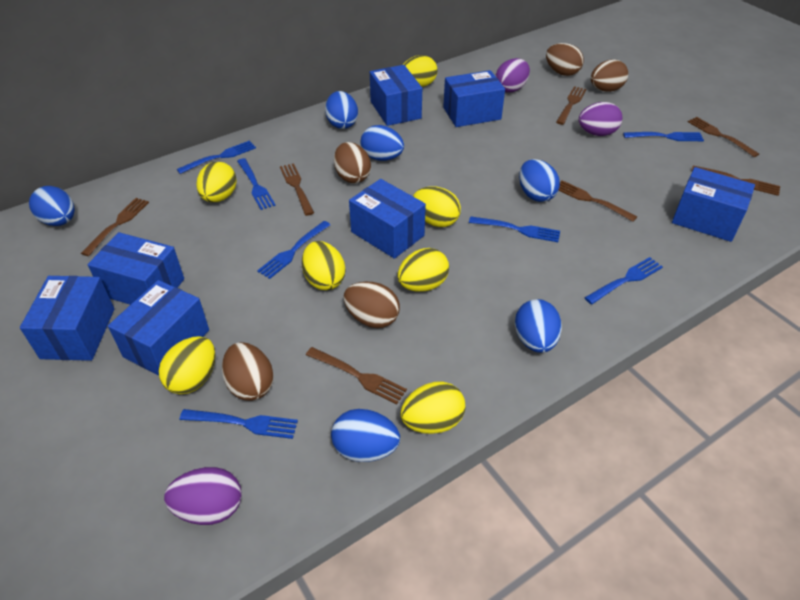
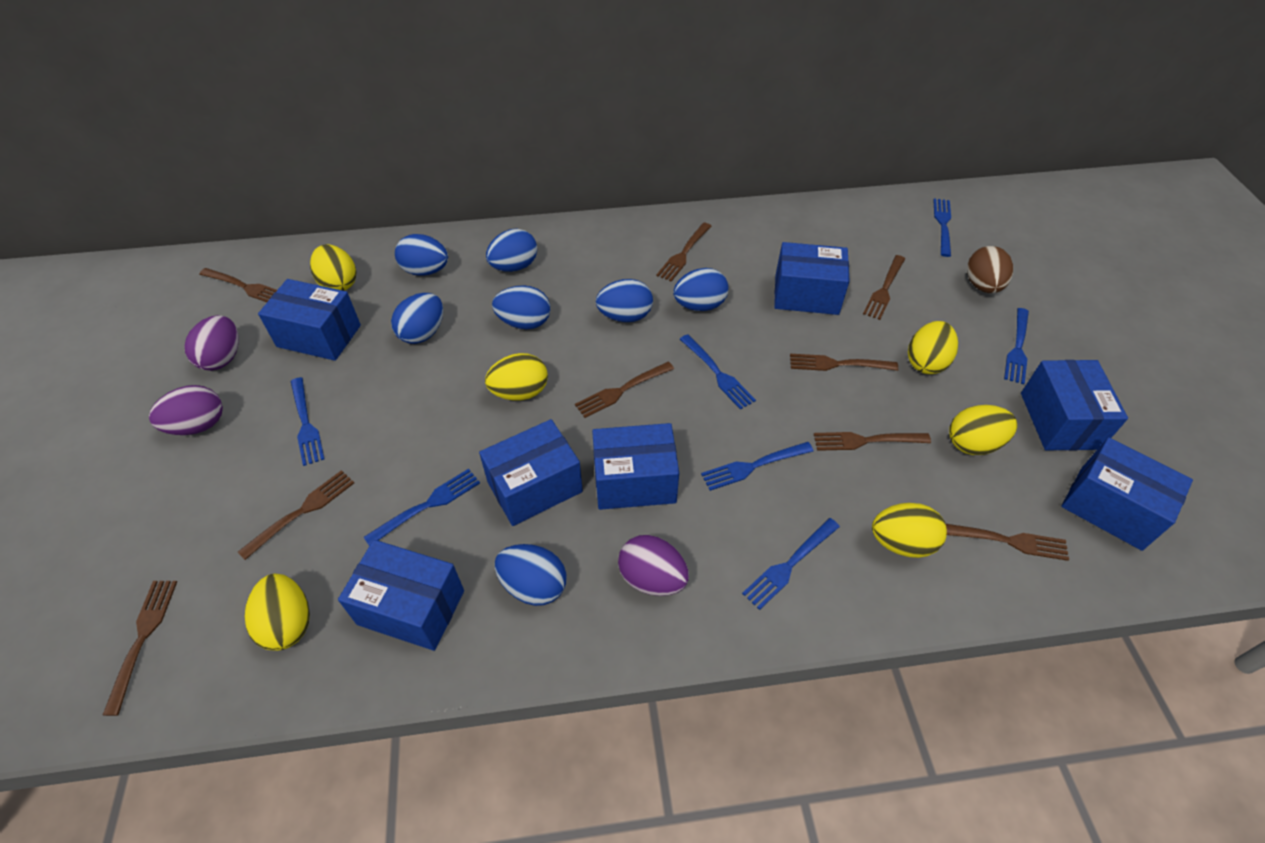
blue egg: 6 -> 7
brown egg: 5 -> 1
brown fork: 7 -> 9
yellow egg: 7 -> 6

